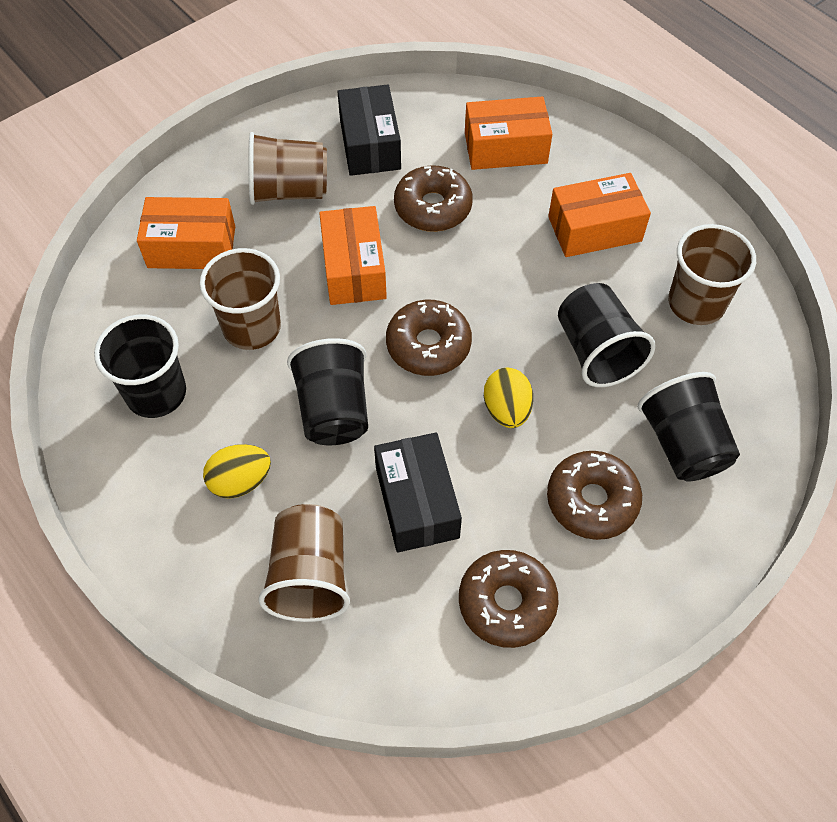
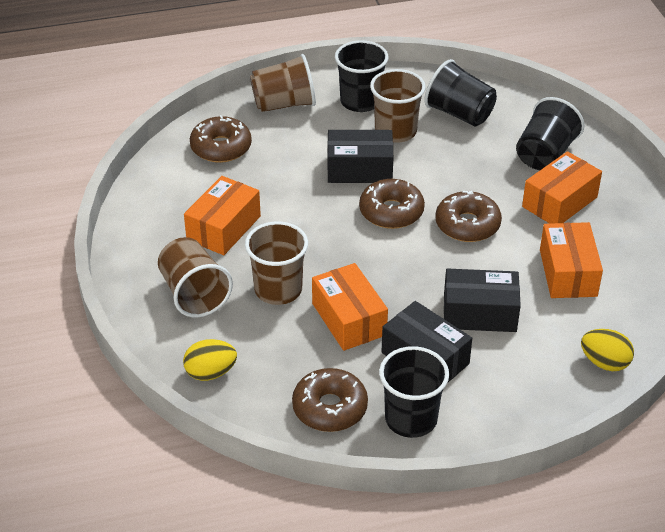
black box: 2 -> 3

